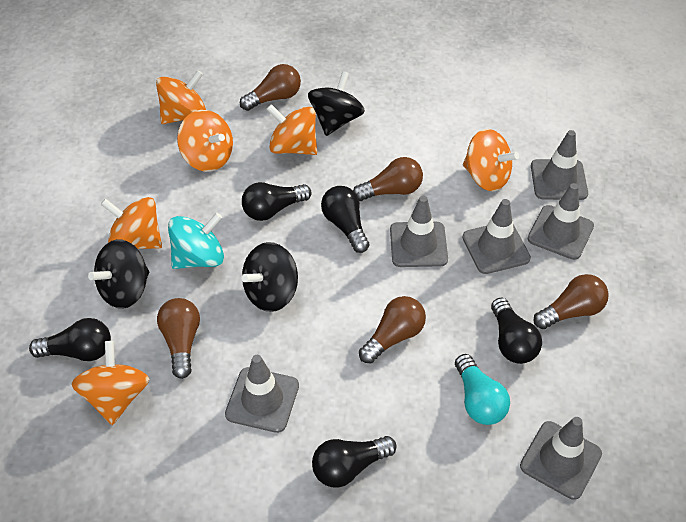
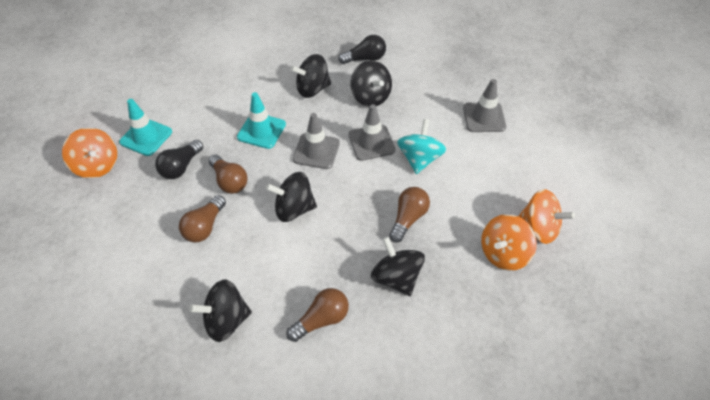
black light bulb: 5 -> 2
black spinning top: 3 -> 5
brown light bulb: 5 -> 4
grey traffic cone: 6 -> 3
orange spinning top: 6 -> 3
turquoise light bulb: 1 -> 0
turquoise traffic cone: 0 -> 2

